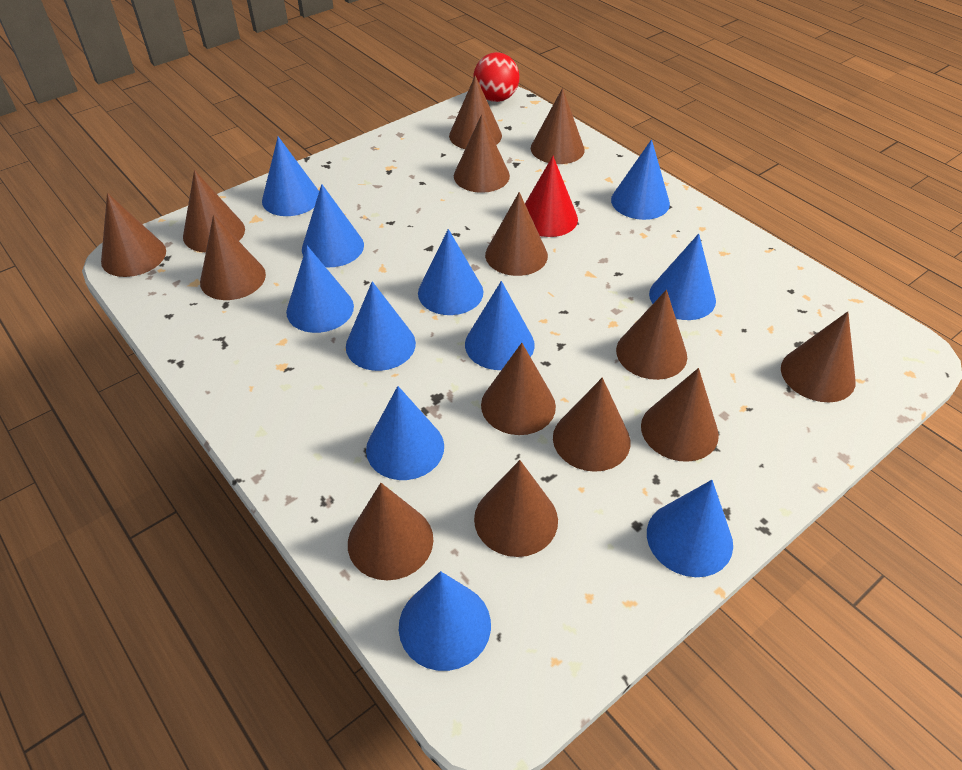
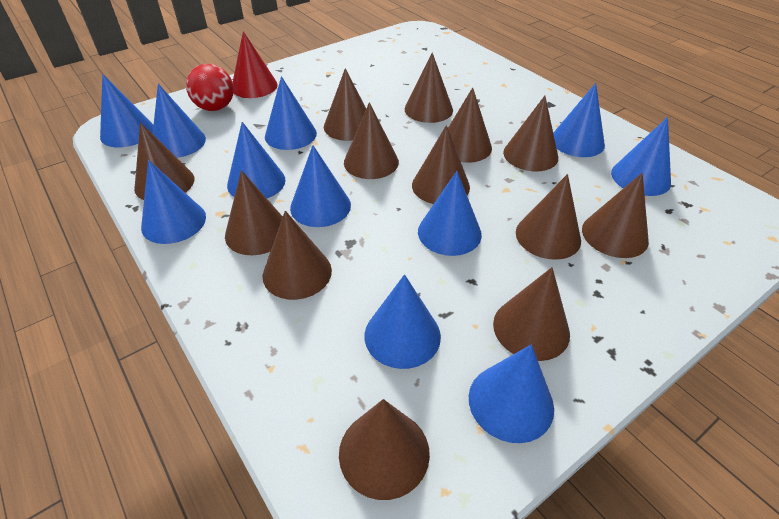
brown cone: 14 -> 13

